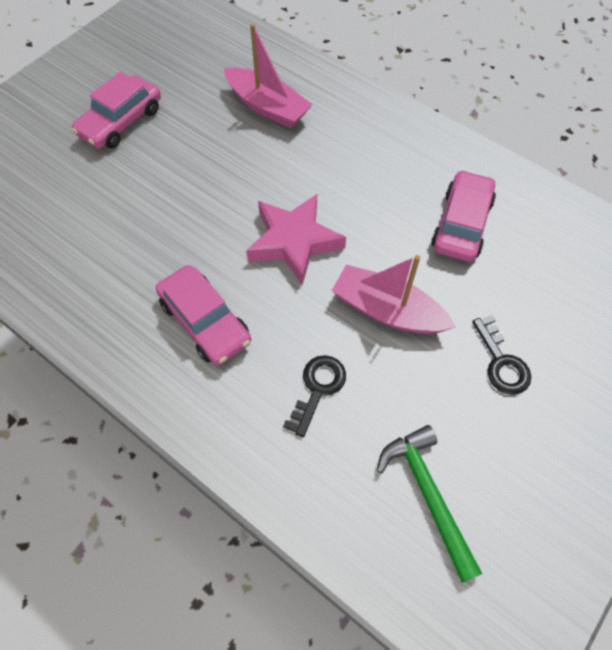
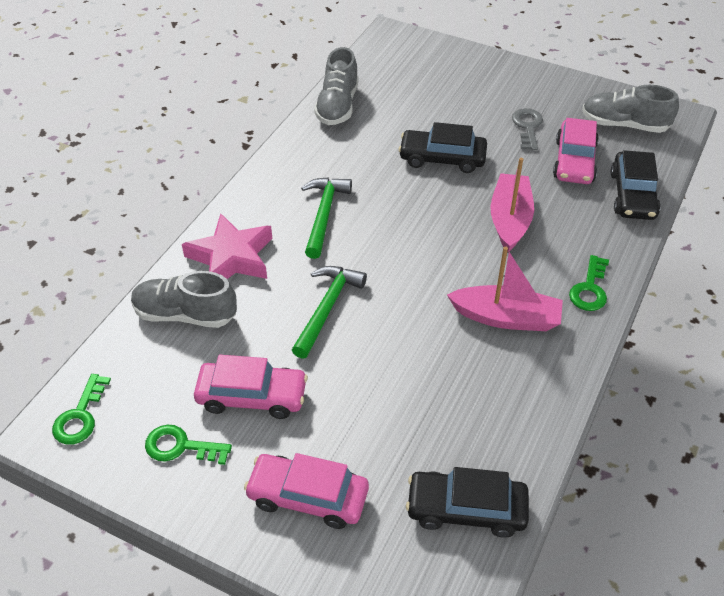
black car: 0 -> 3
black key: 2 -> 0
green hammer: 1 -> 2
green key: 0 -> 3
grey key: 0 -> 1
grey shoe: 0 -> 3

